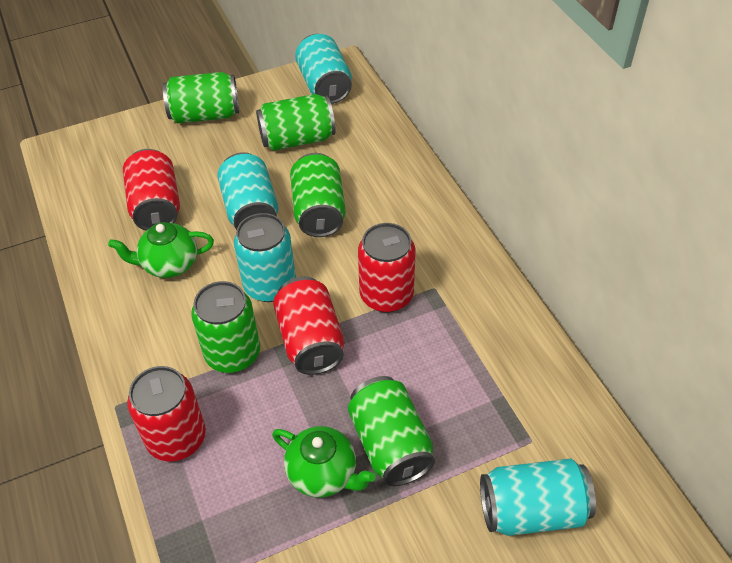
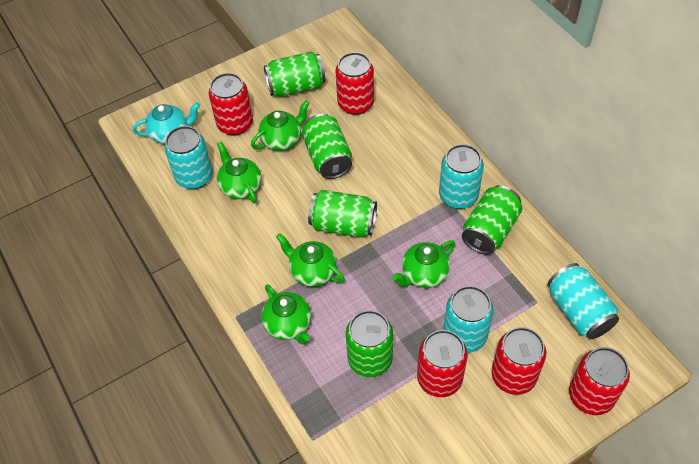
green teapot: 2 -> 5
red can: 4 -> 5
turquoise teapot: 0 -> 1

